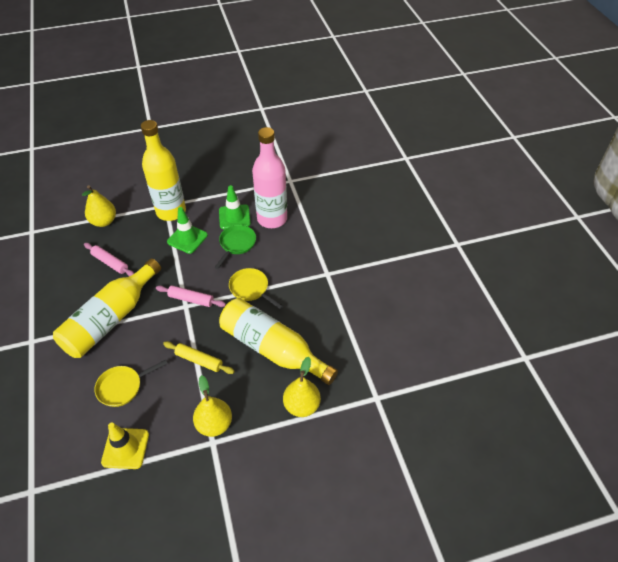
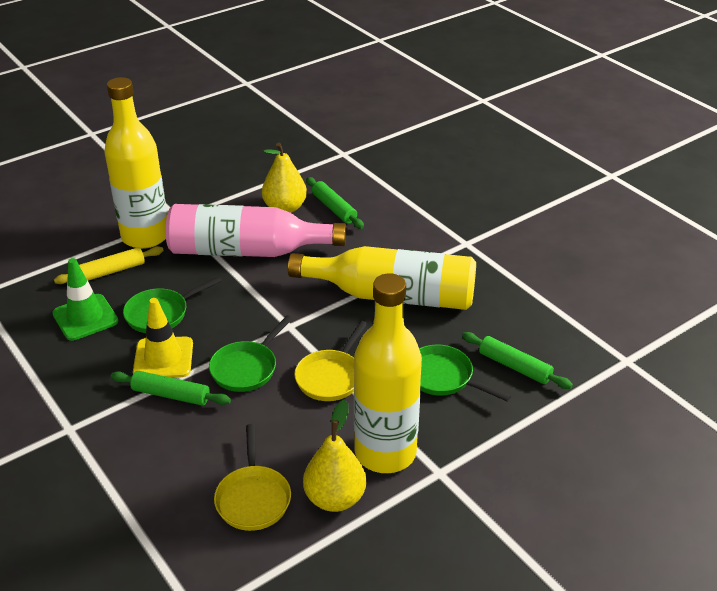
green pan: 1 -> 3
green rolling pin: 0 -> 3
green traffic cone: 2 -> 1
pink rolling pin: 2 -> 0
yellow pear: 3 -> 2

